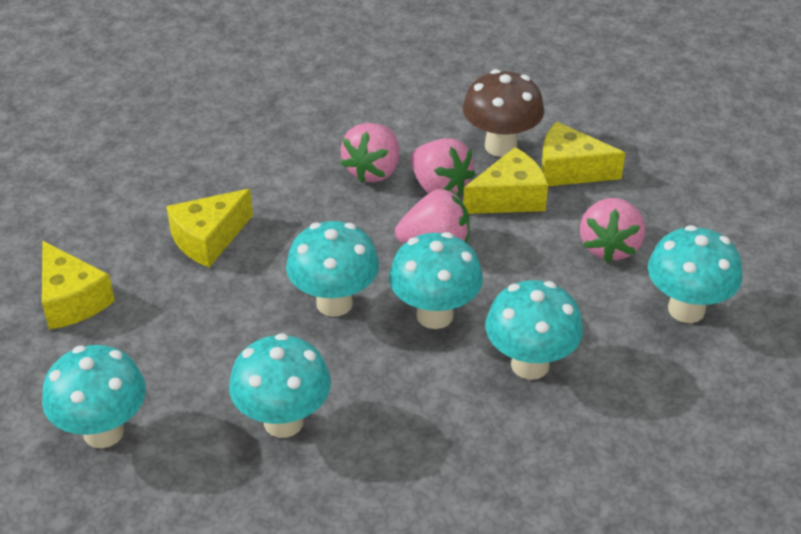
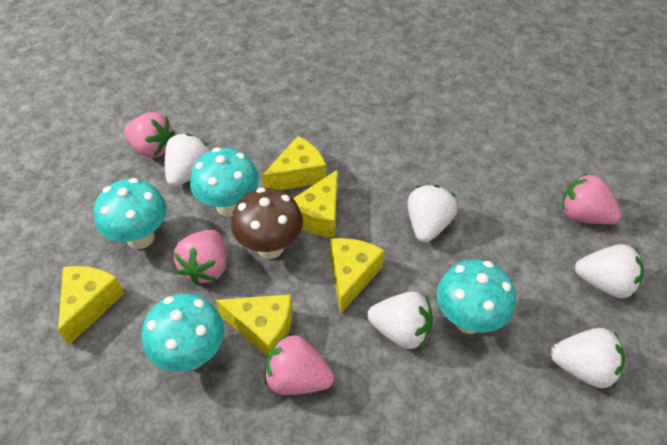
turquoise mushroom: 6 -> 4
white strawberry: 0 -> 5
yellow cheese: 4 -> 5

